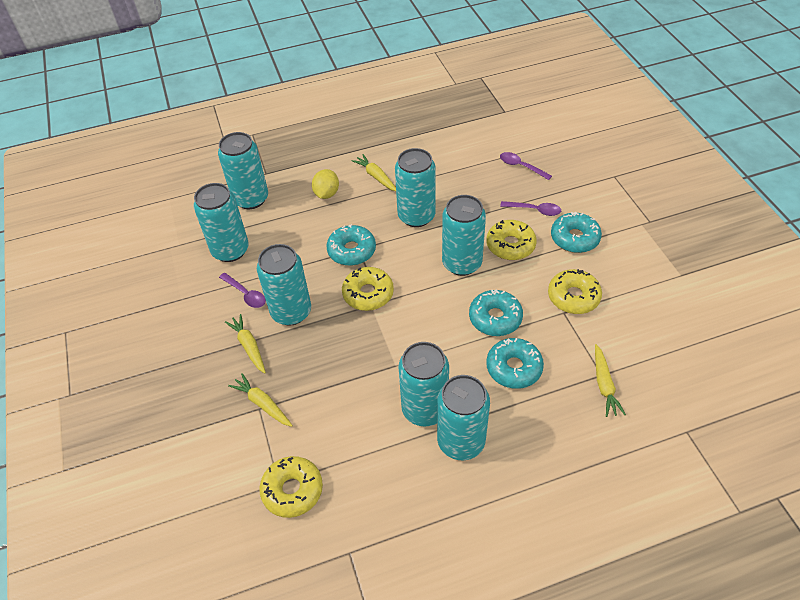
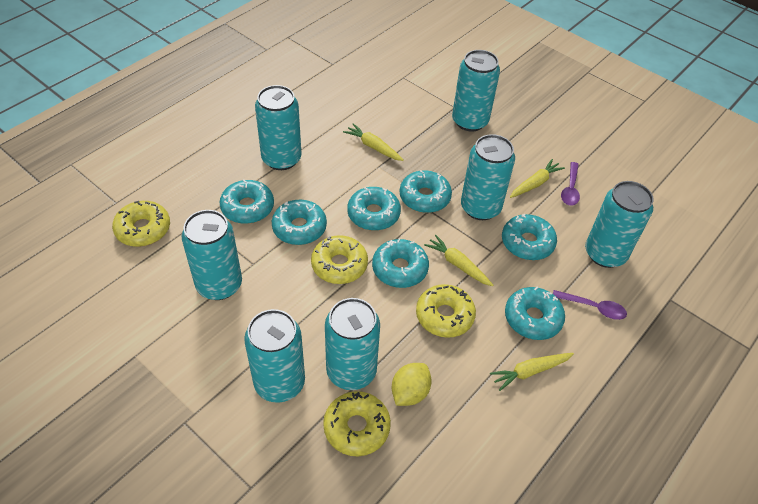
purple spoon: 3 -> 2
turquoise donut: 4 -> 7

